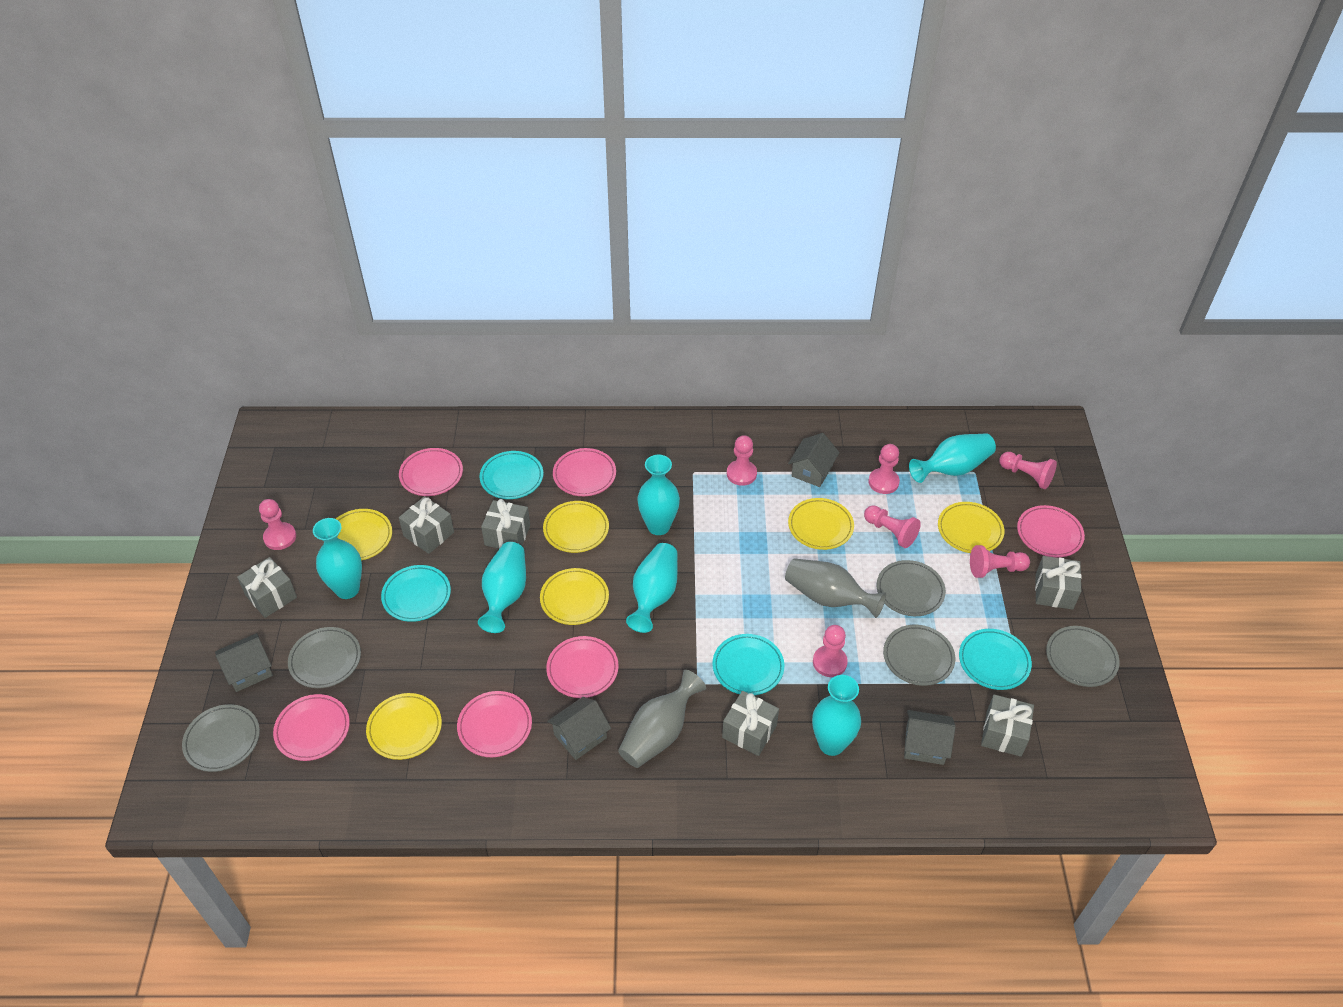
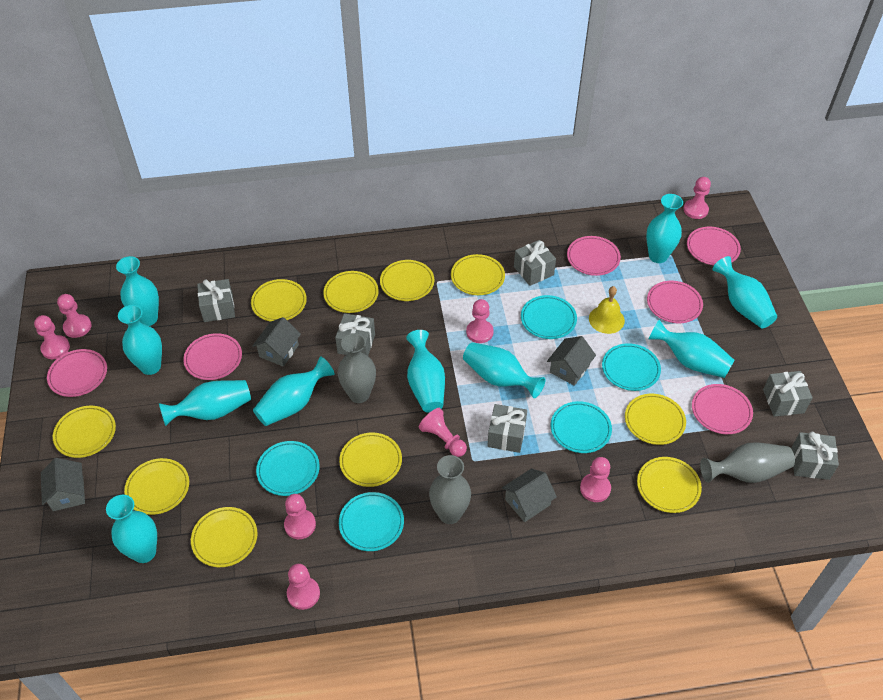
grey plate: 5 -> 0
grey vase: 2 -> 3
pink pawn: 7 -> 8
turquoise plate: 4 -> 5
turquoise vase: 6 -> 10
yellow bell: 0 -> 1
yellow plate: 6 -> 10

